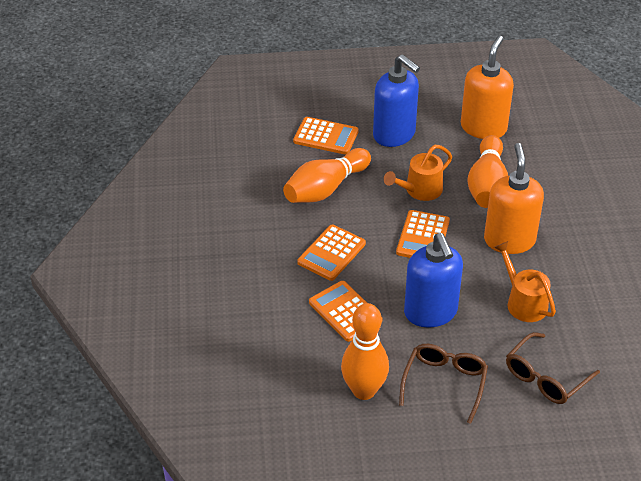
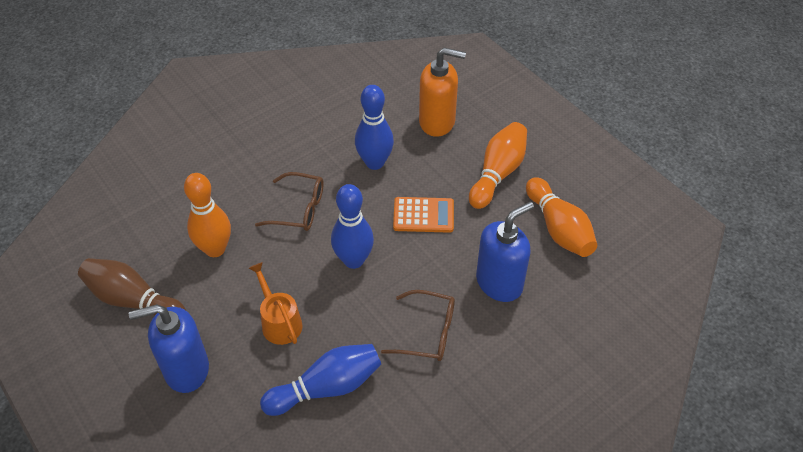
blue bowling pin: 0 -> 3
brown bowling pin: 0 -> 1
orange calculator: 4 -> 1
orange soap dispenser: 2 -> 1
orange watering can: 2 -> 1

